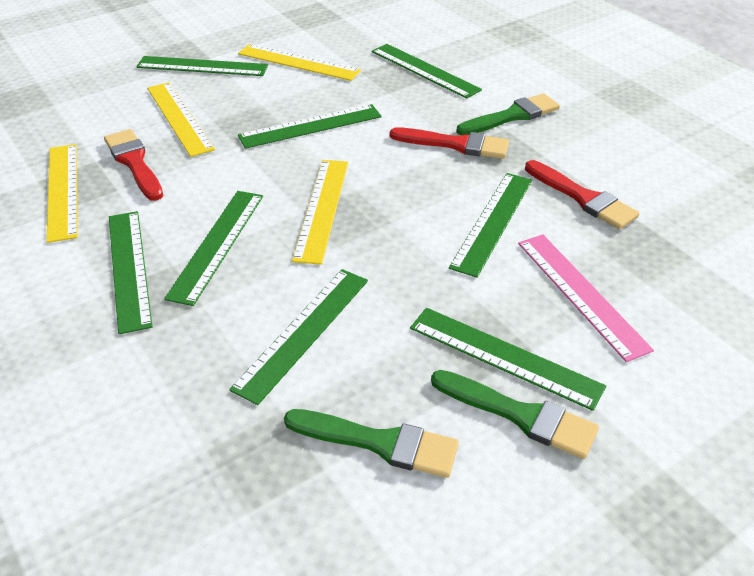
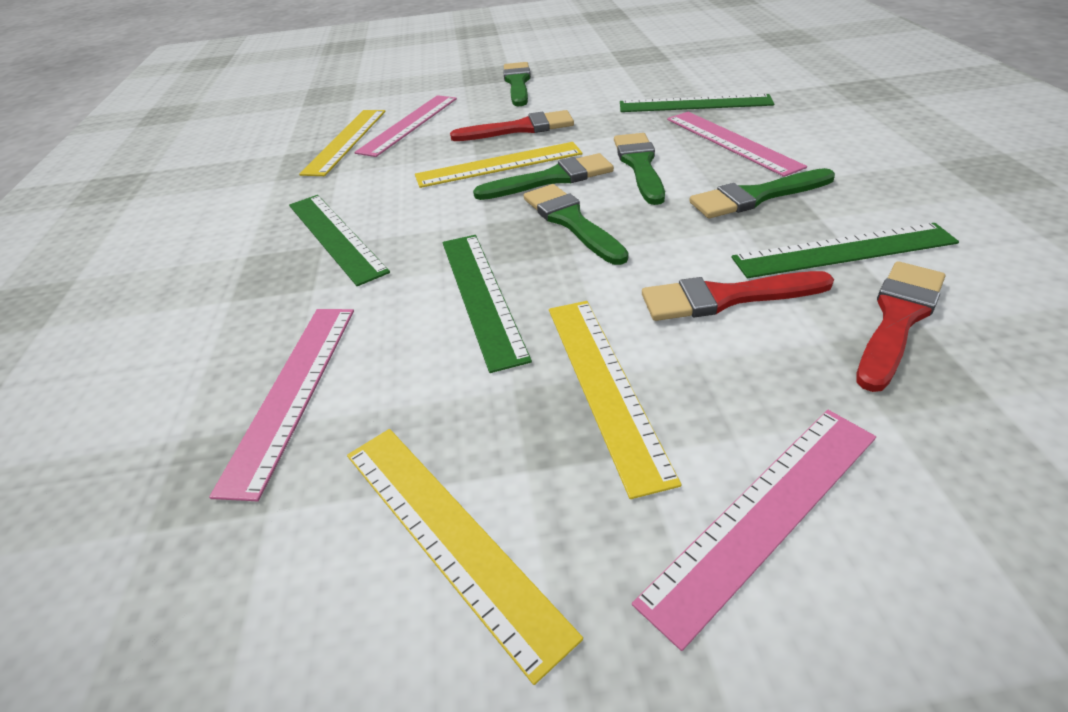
green brush: 3 -> 5
green ruler: 8 -> 4
pink ruler: 1 -> 4

